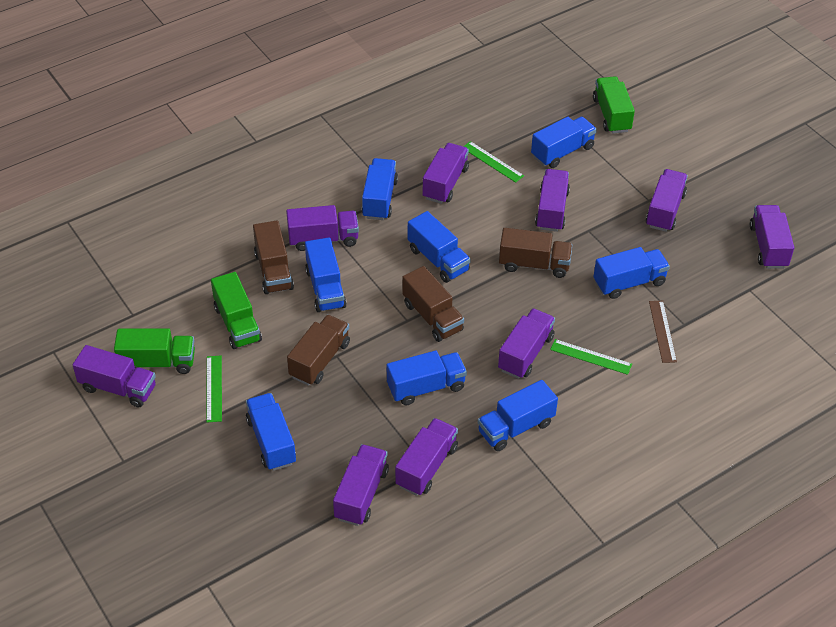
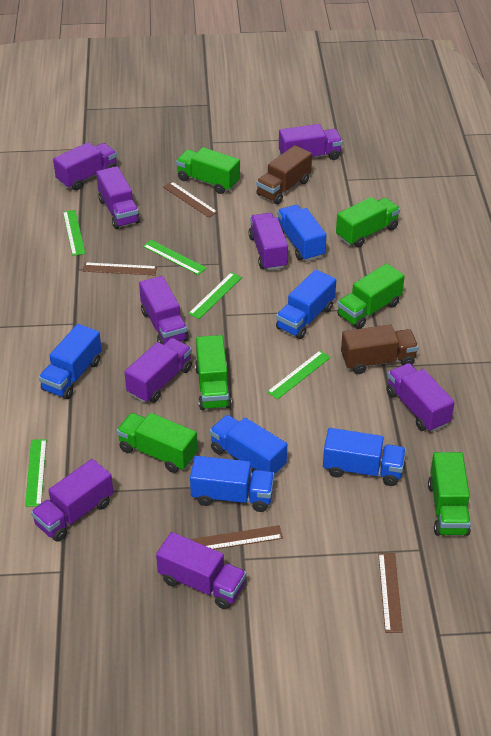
blue truck: 8 -> 6
brown ruler: 1 -> 4
brown truck: 4 -> 2
green ruler: 3 -> 5
green truck: 3 -> 6

